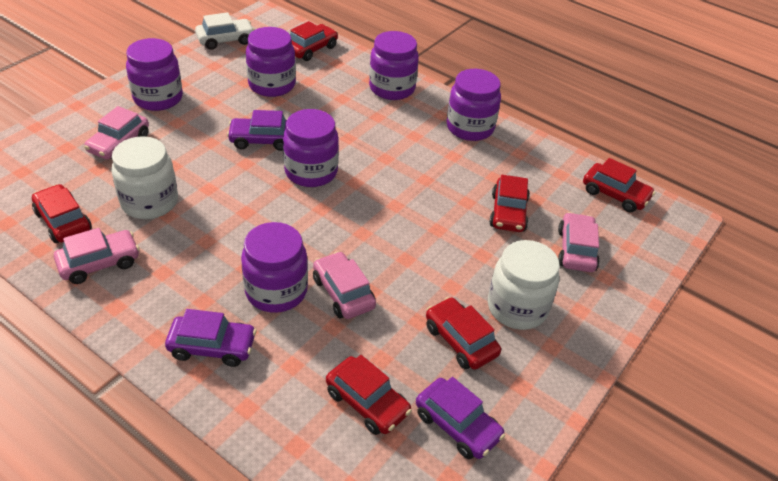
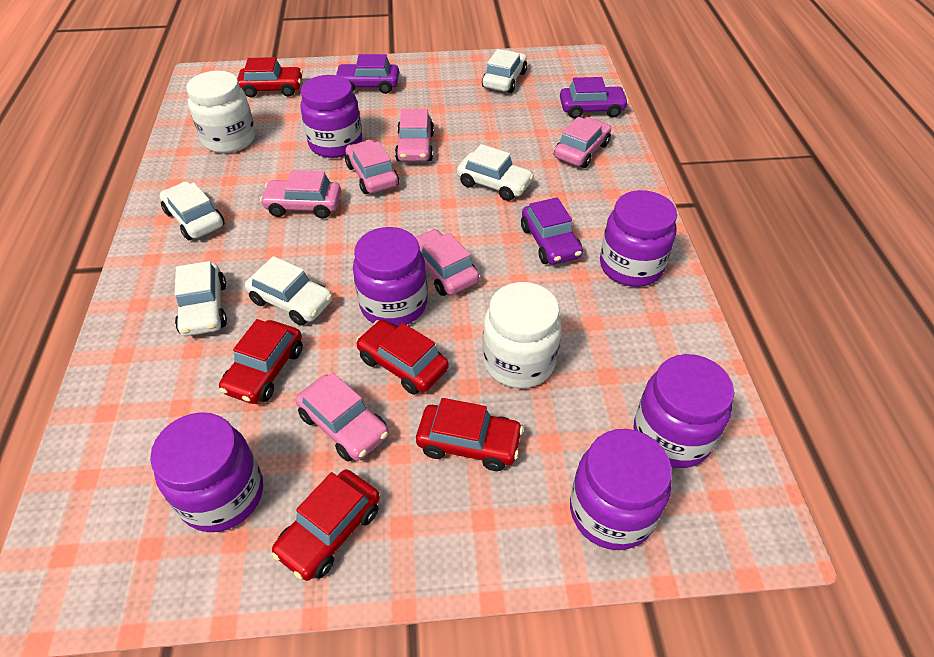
pink car: 4 -> 6
red car: 6 -> 5
white car: 1 -> 5

